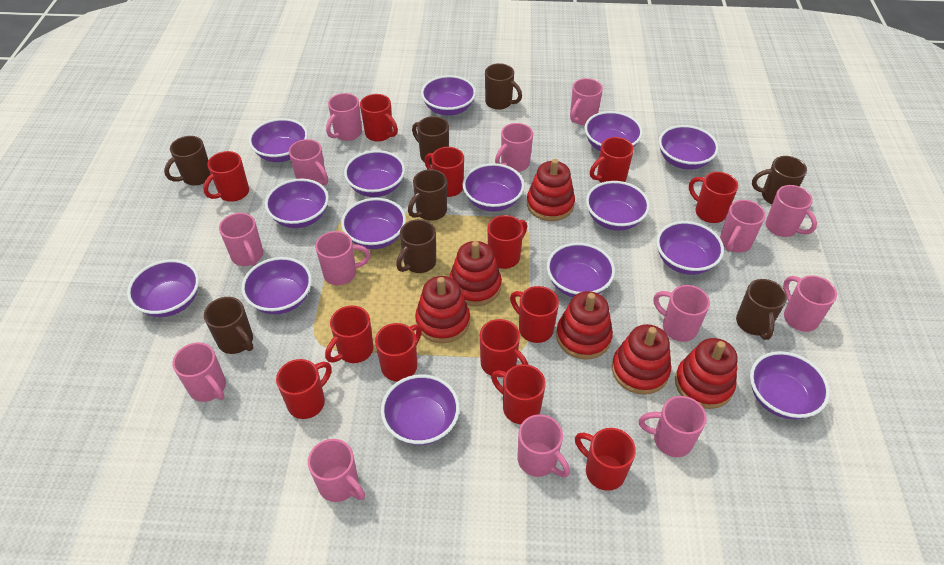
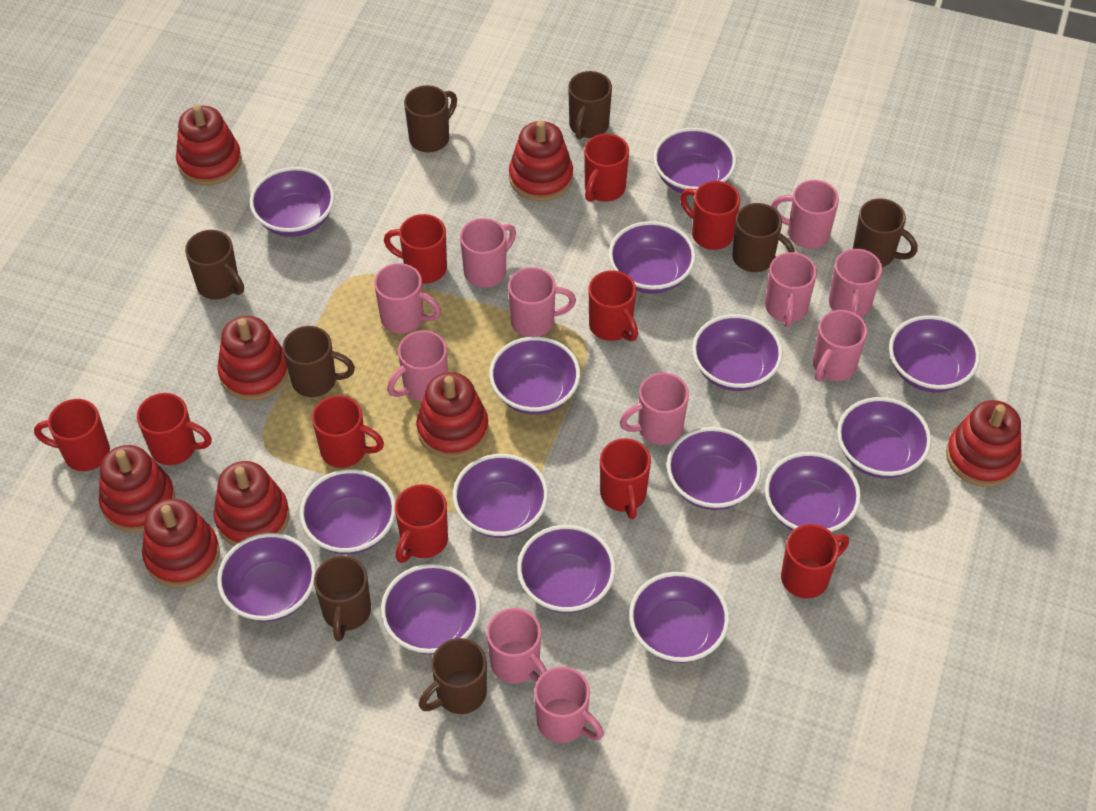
pink mug: 14 -> 11
red mug: 13 -> 10
red stacking toy: 6 -> 8

